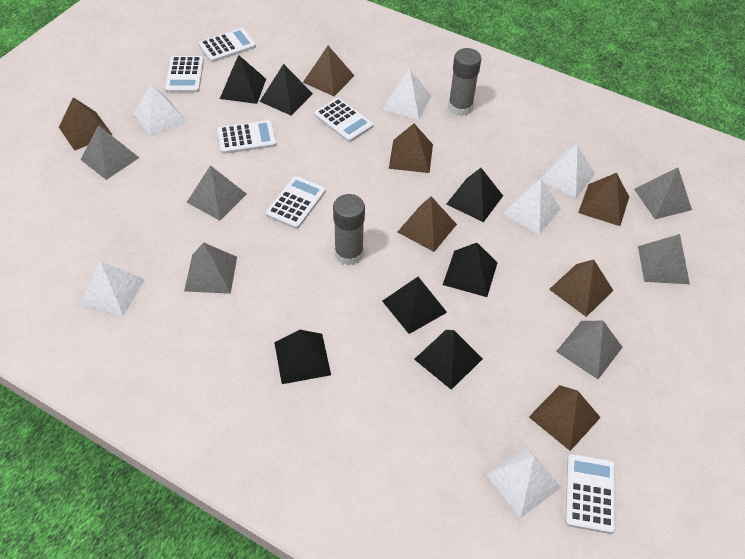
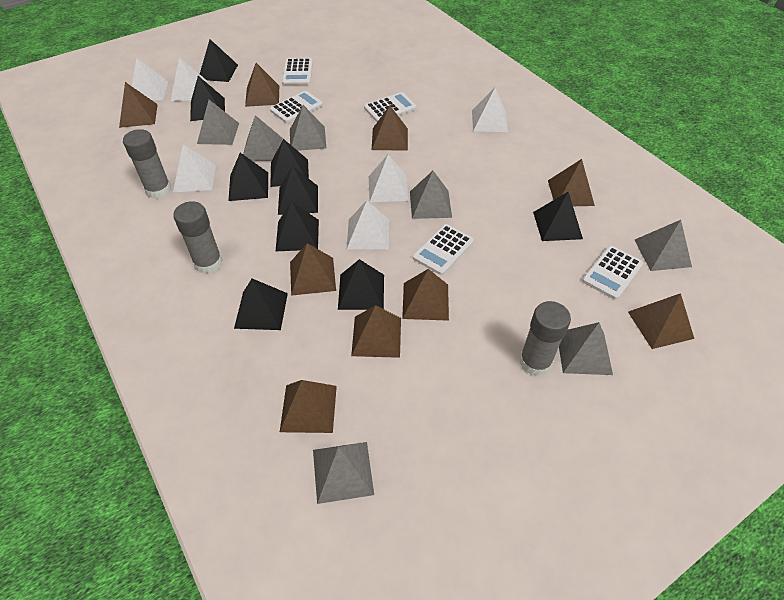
black pyramid: 7 -> 9
brown pyramid: 7 -> 9
grey glue stick: 2 -> 3
grey pyramid: 6 -> 7
white calculator: 6 -> 5

